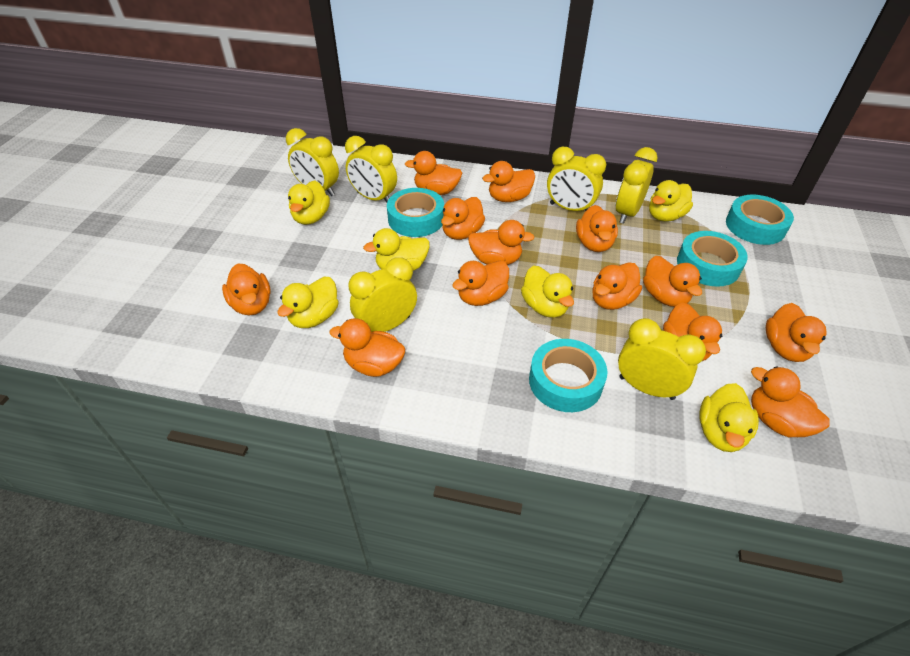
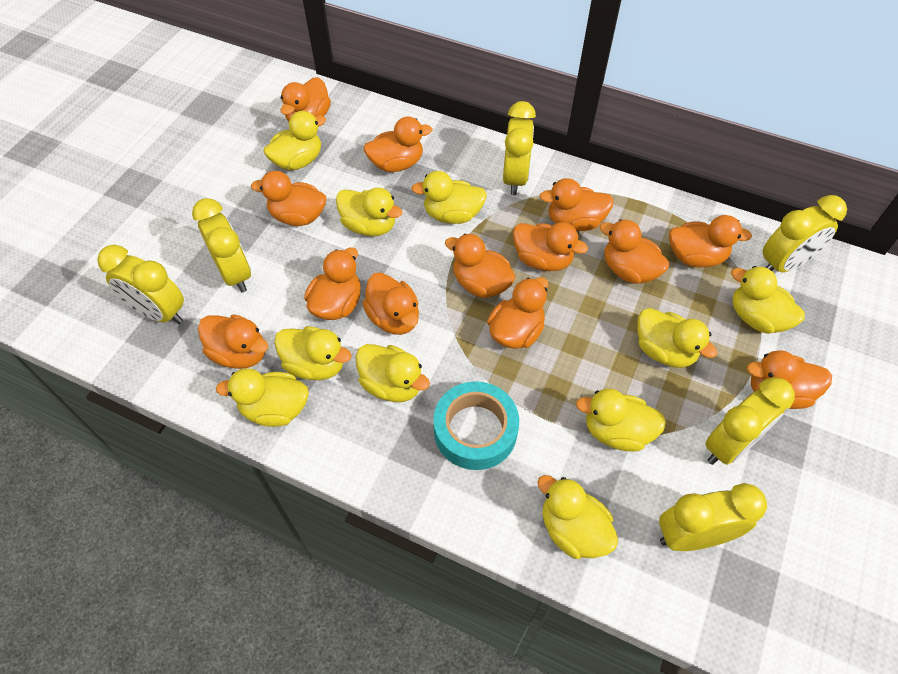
turquoise tape: 4 -> 1
yellow duck: 6 -> 10

